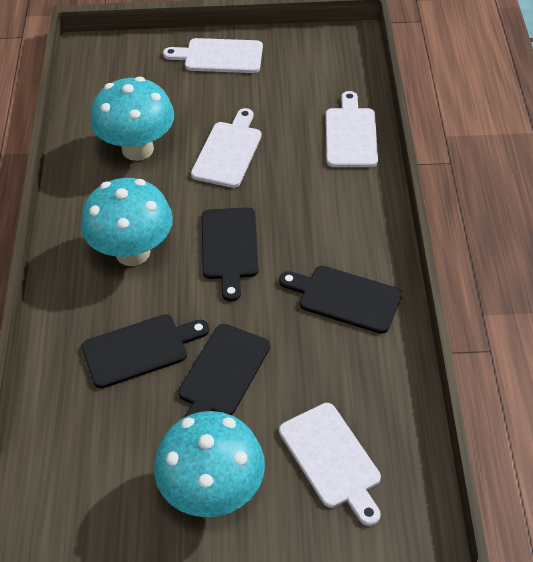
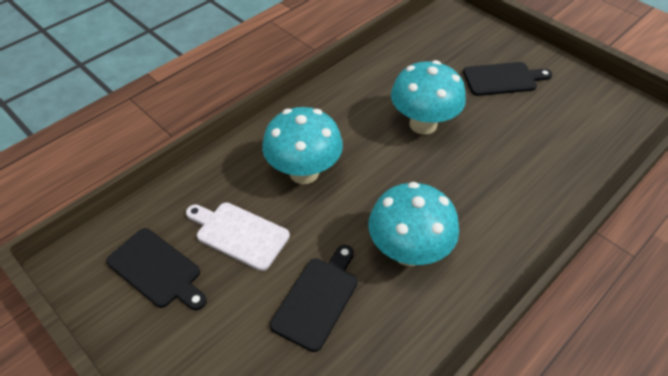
black cutting board: 4 -> 3
white cutting board: 4 -> 1

